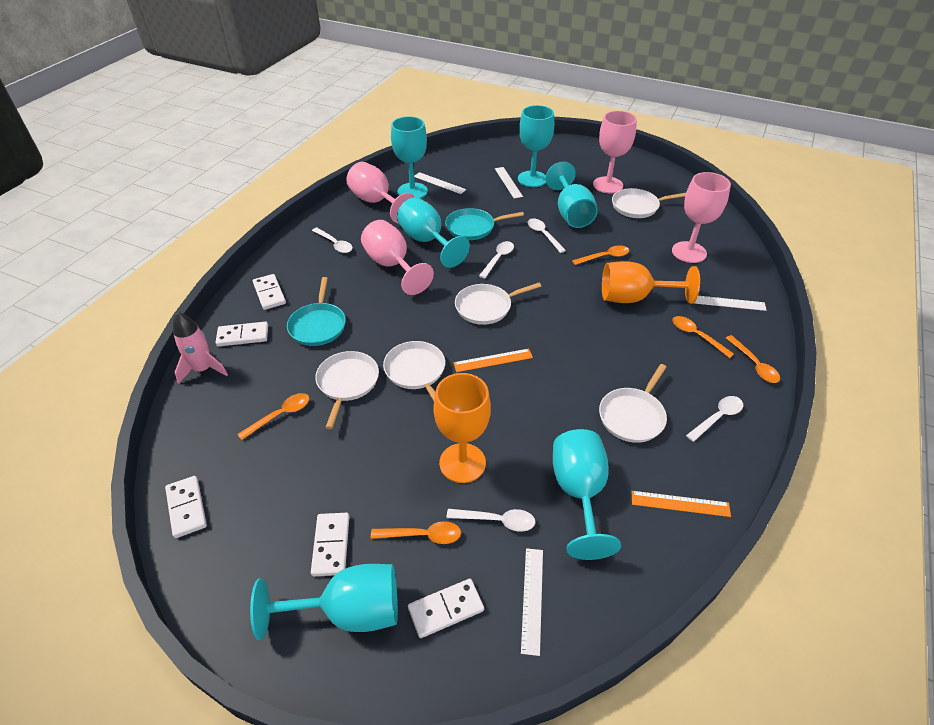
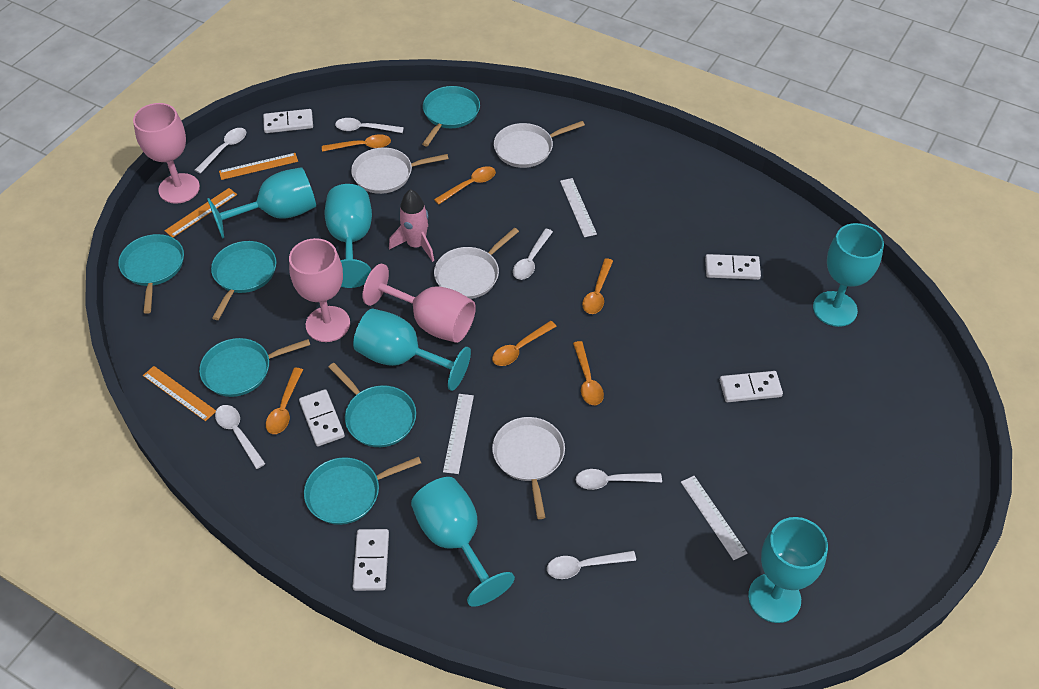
orange goblet: 2 -> 0
orange ruler: 2 -> 3
orange spoon: 5 -> 6
pink goblet: 4 -> 3
turquoise pan: 2 -> 6
white pan: 5 -> 4
white ruler: 4 -> 3
white spoon: 5 -> 6

